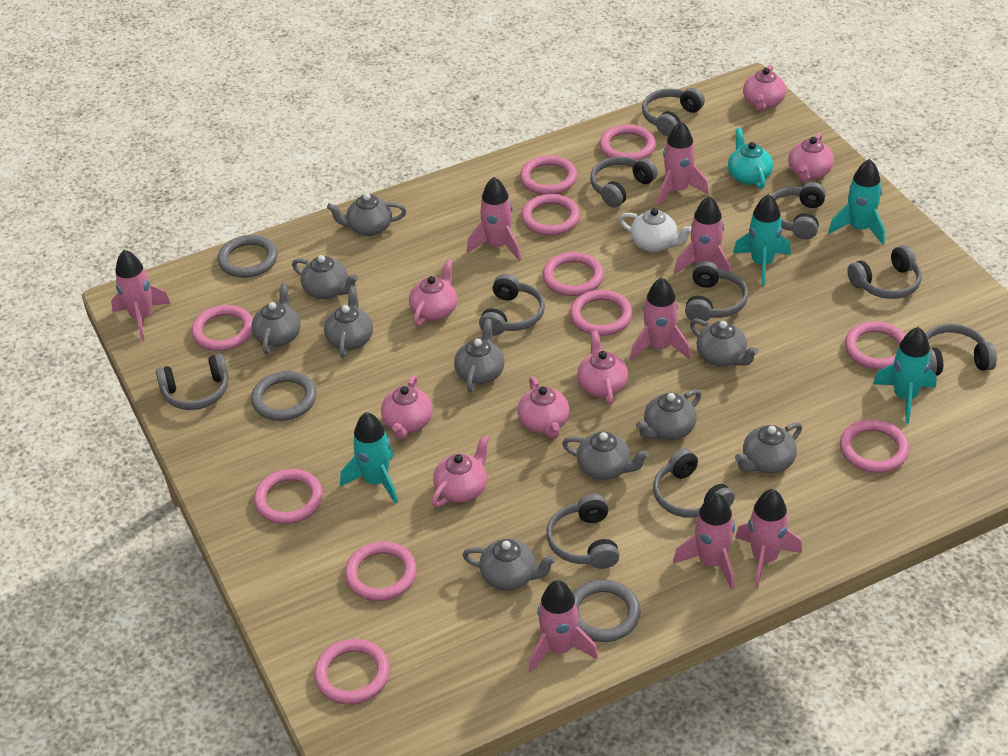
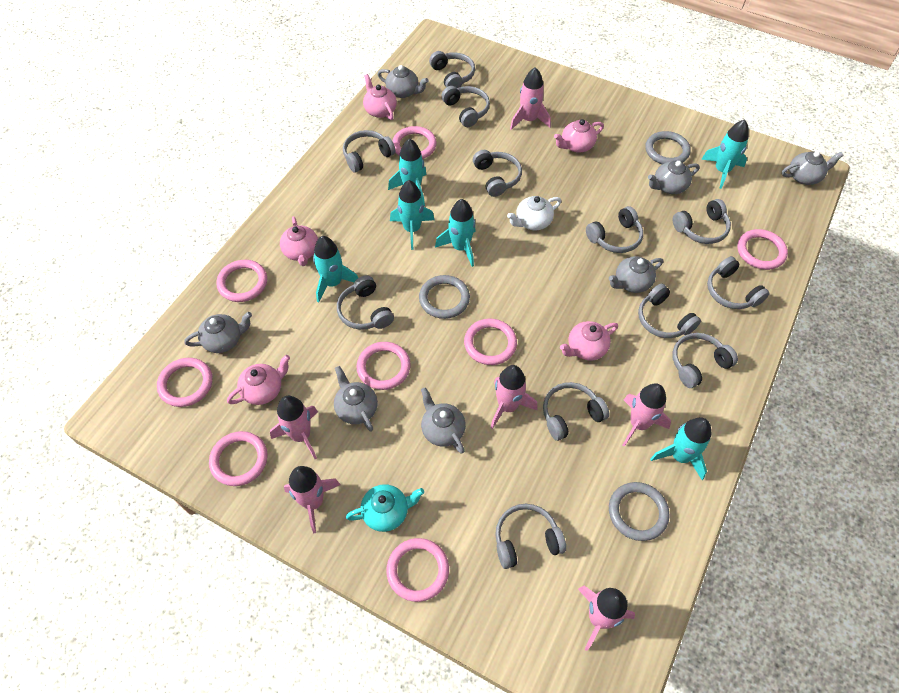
grey headphones: 10 -> 12
grey teapot: 10 -> 7
pink ring: 11 -> 8
pink rocket: 8 -> 6
pink teapot: 7 -> 5
turquoise rocket: 4 -> 6

